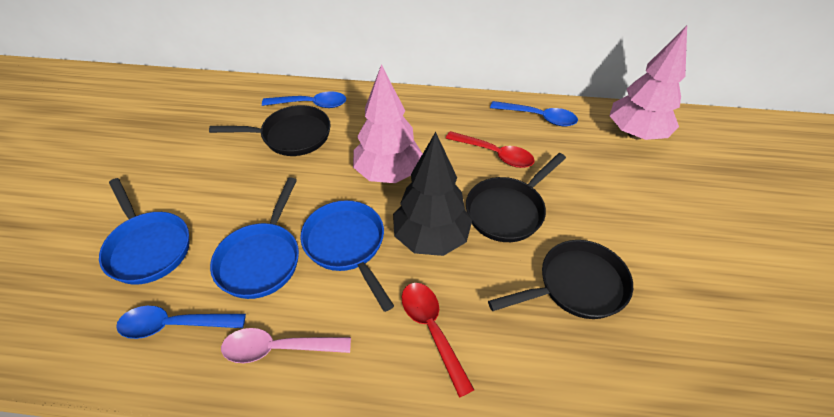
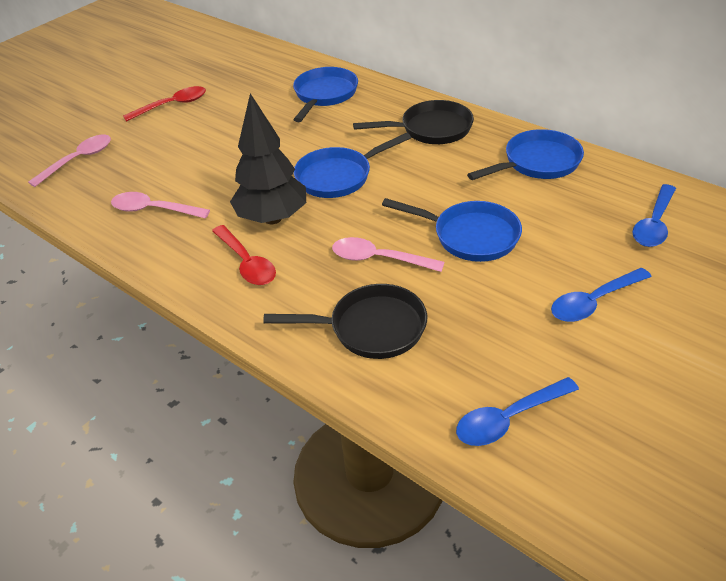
black pan: 3 -> 2
blue pan: 3 -> 4
pink spoon: 1 -> 3
pink tree: 2 -> 0

